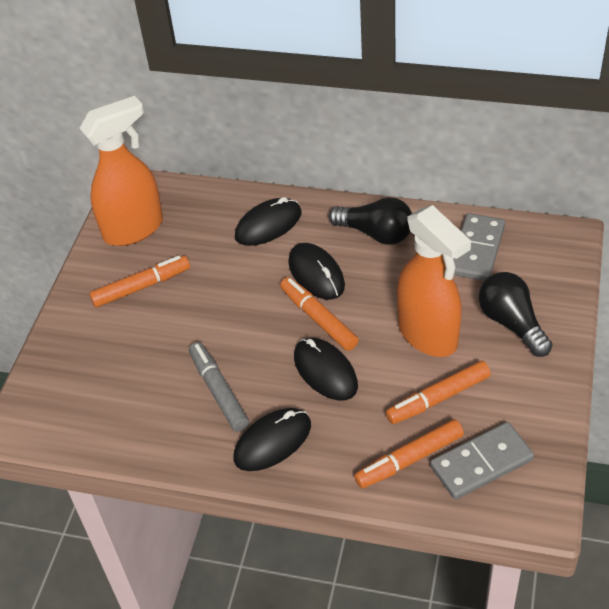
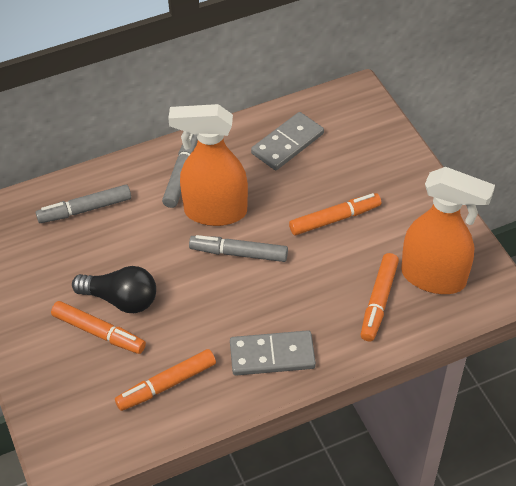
black light bulb: 2 -> 1
black mouse: 4 -> 0
grey marker: 1 -> 3

